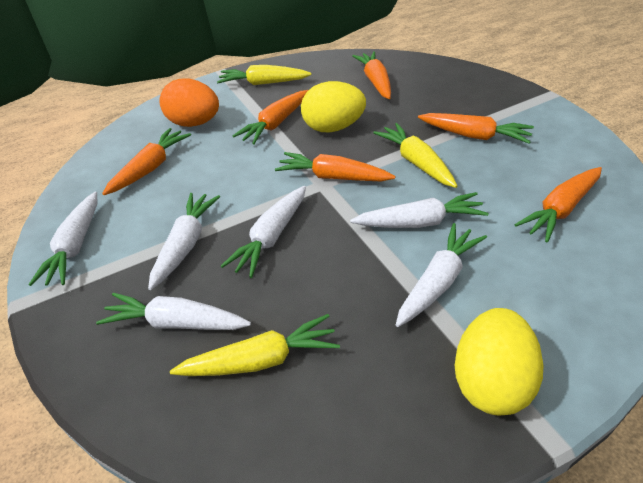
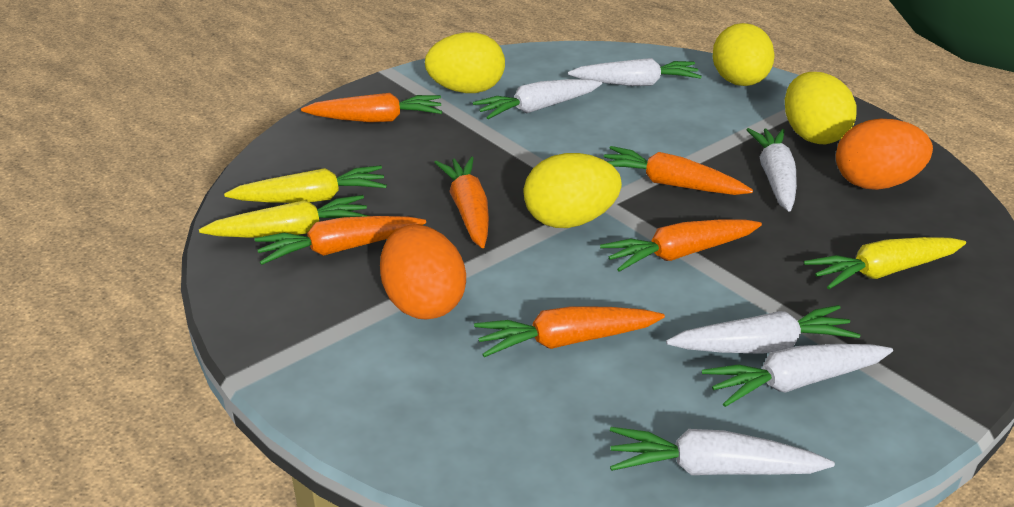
orange egg: 1 -> 2
yellow egg: 2 -> 4

